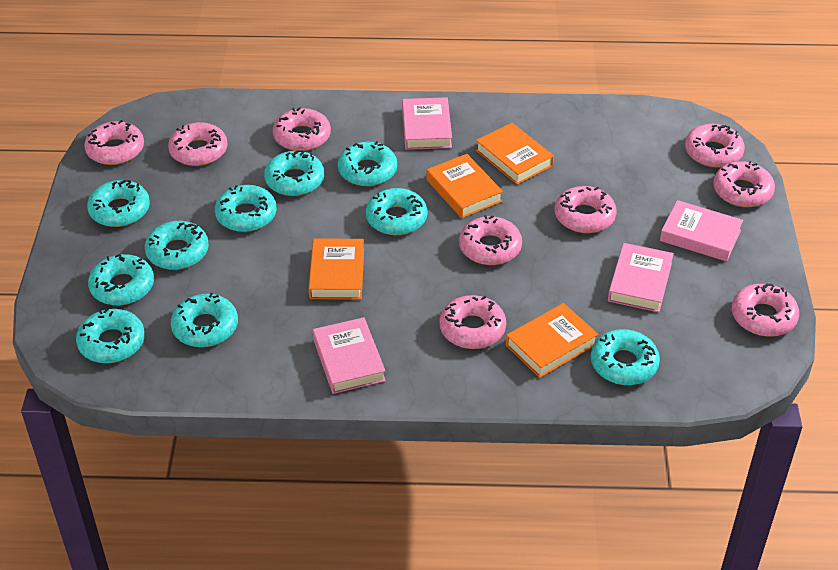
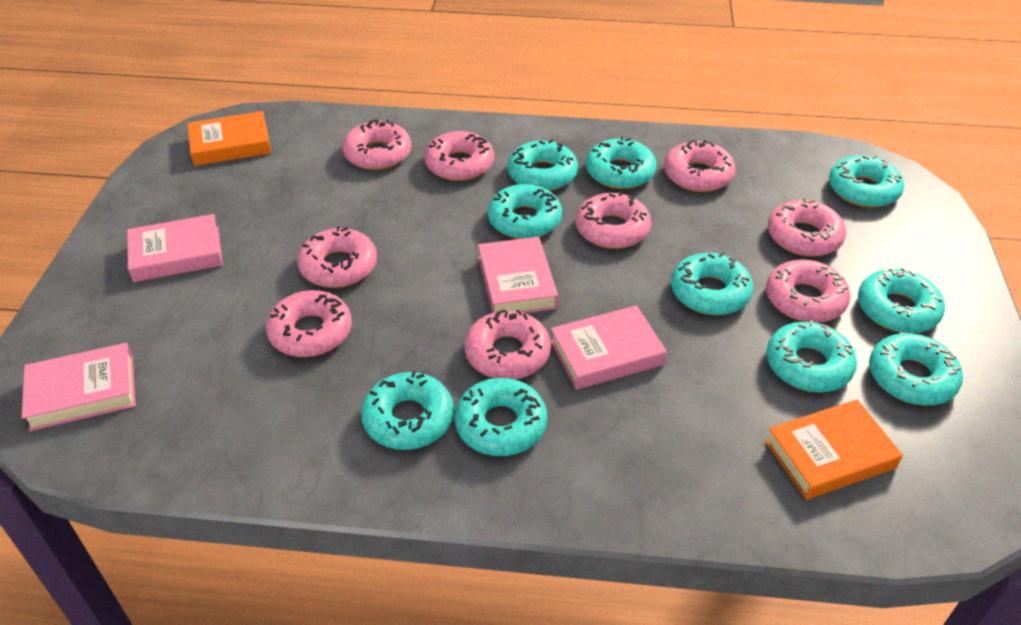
orange book: 4 -> 2

